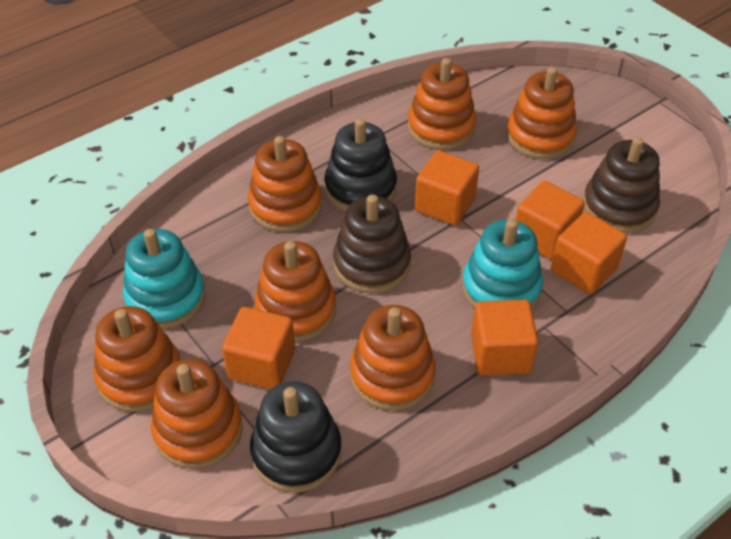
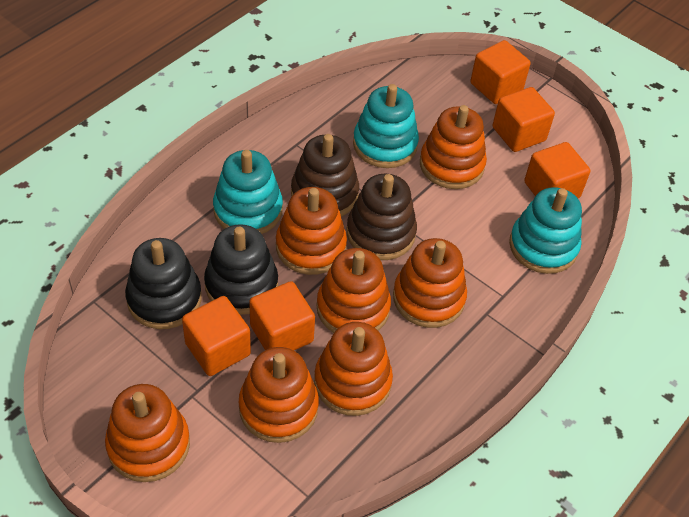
turquoise stacking toy: 2 -> 3

